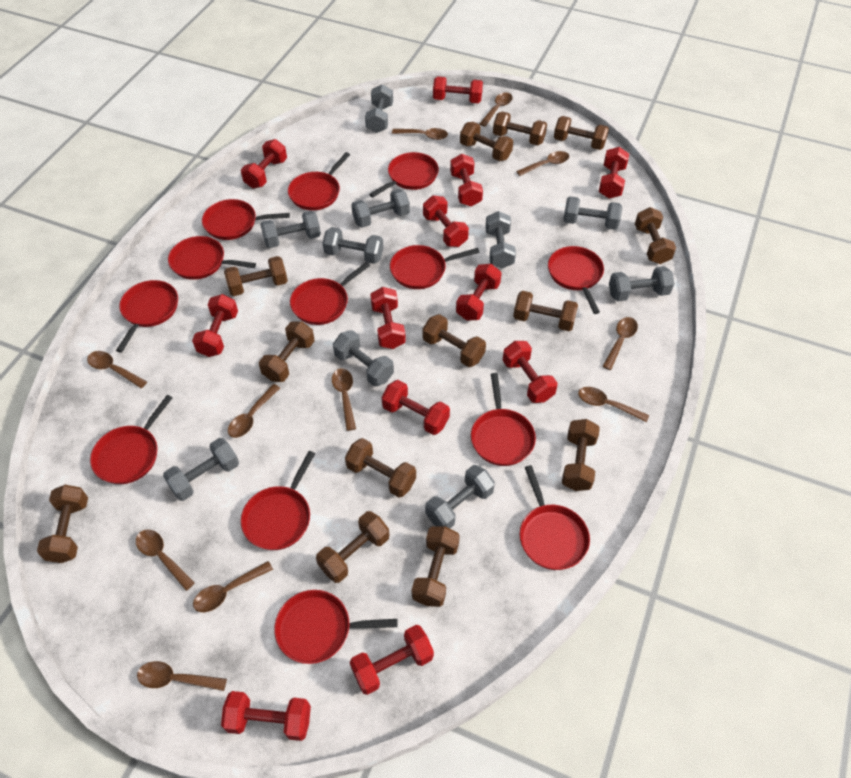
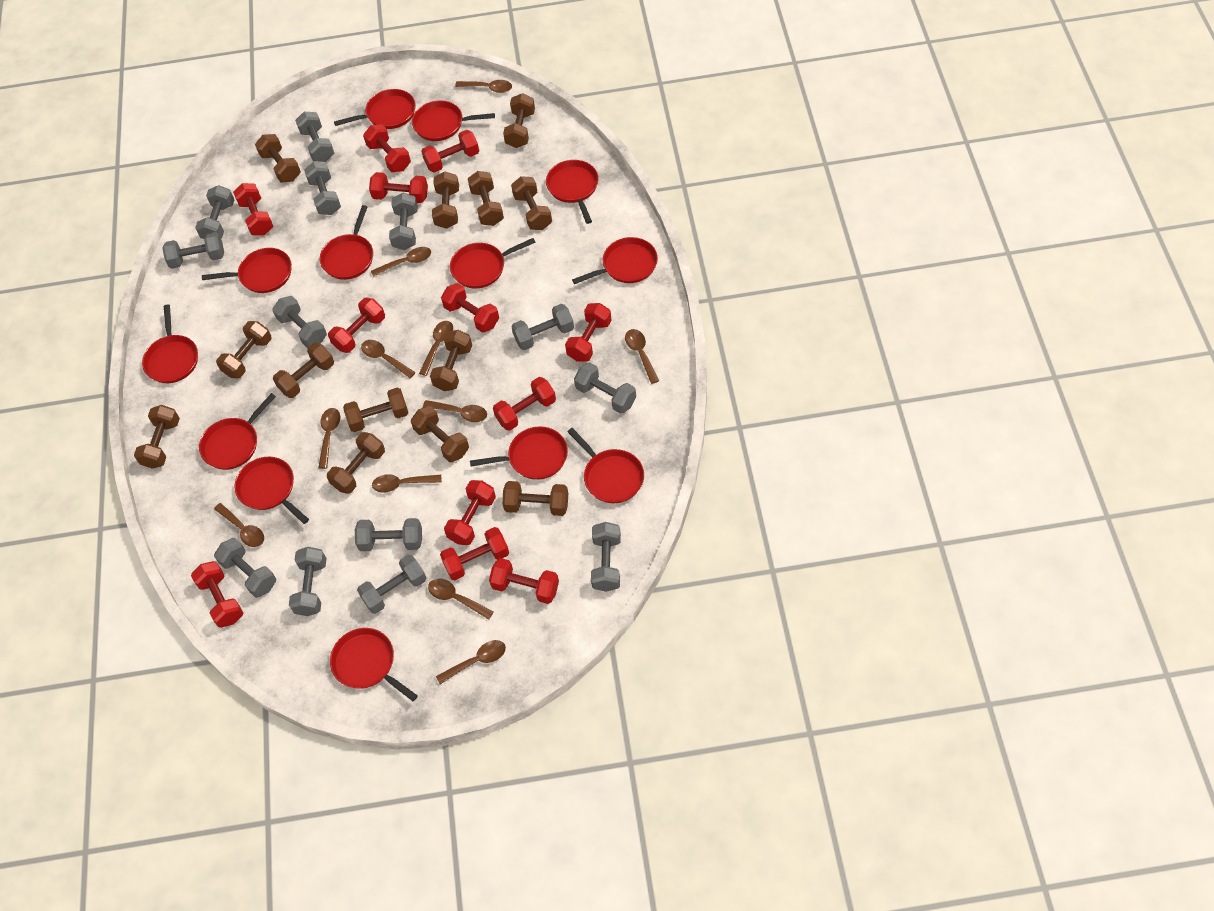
grey dumbbell: 10 -> 13

